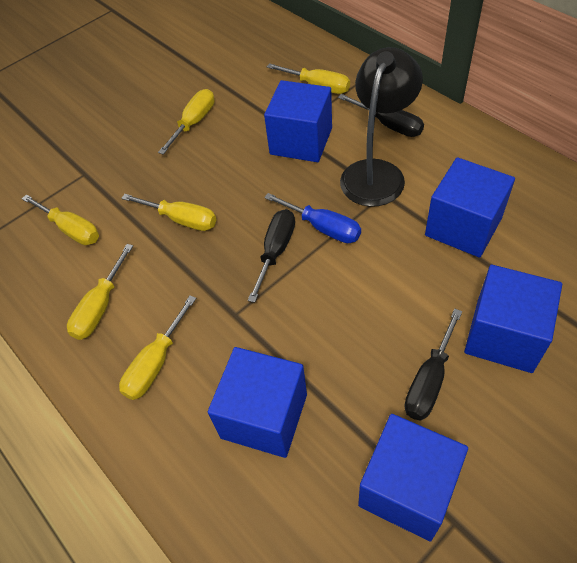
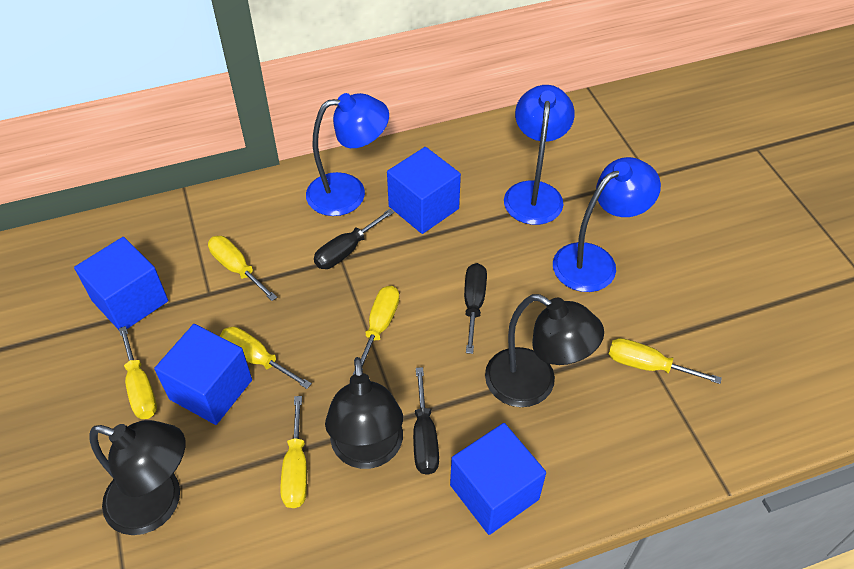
black lamp: 1 -> 3
blue cube: 5 -> 4
blue lamp: 0 -> 3
blue screwdriver: 1 -> 0

